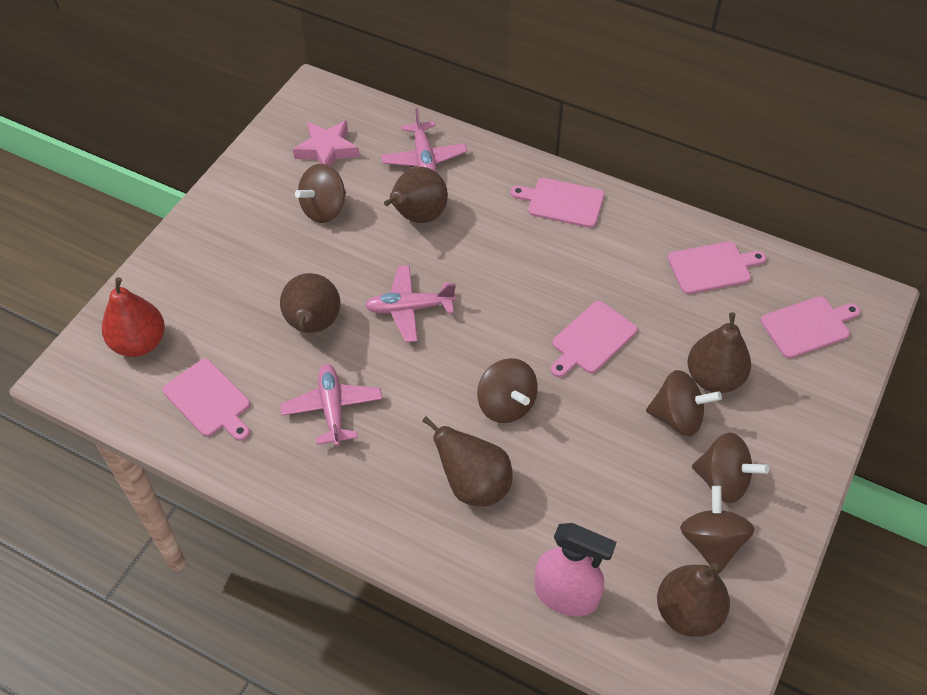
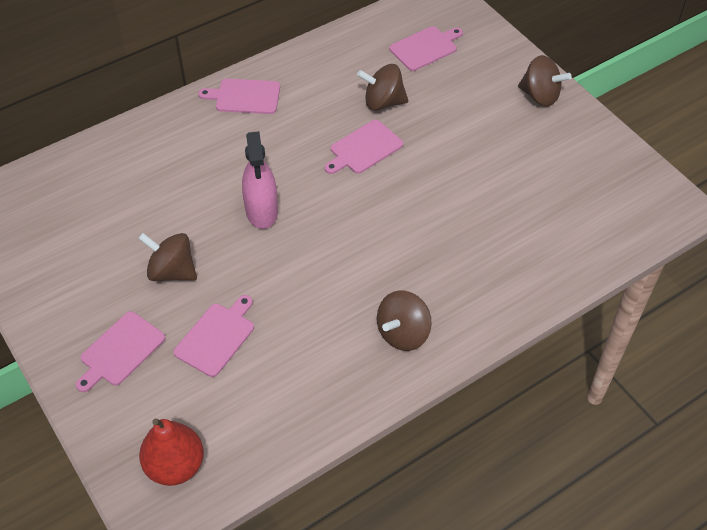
brown pear: 5 -> 0
brown spinning top: 5 -> 4
pink plane: 3 -> 0
pink star: 1 -> 0

